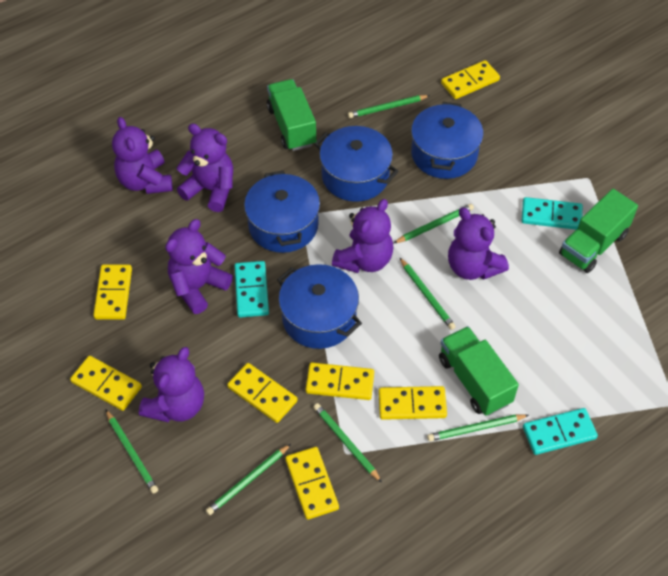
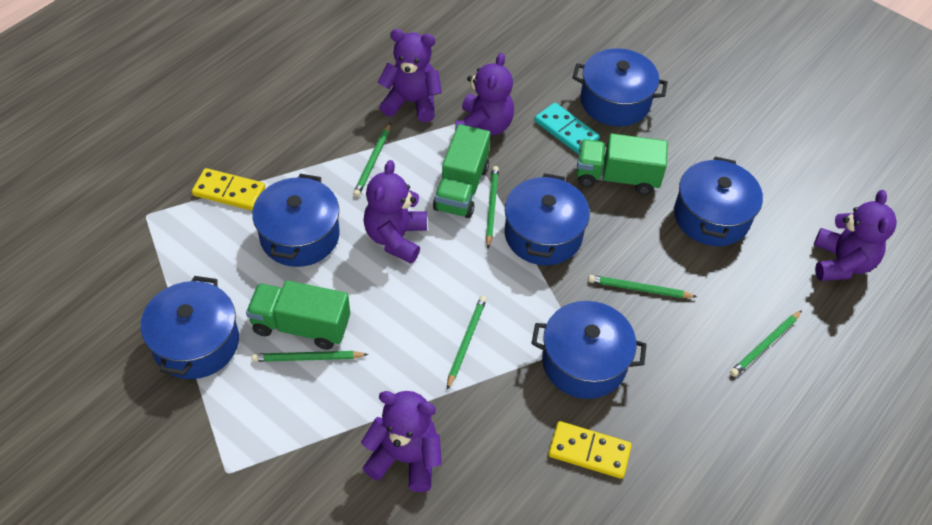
blue pot: 4 -> 6
green pencil: 7 -> 6
purple teddy bear: 6 -> 5
turquoise domino: 3 -> 1
yellow domino: 7 -> 2

